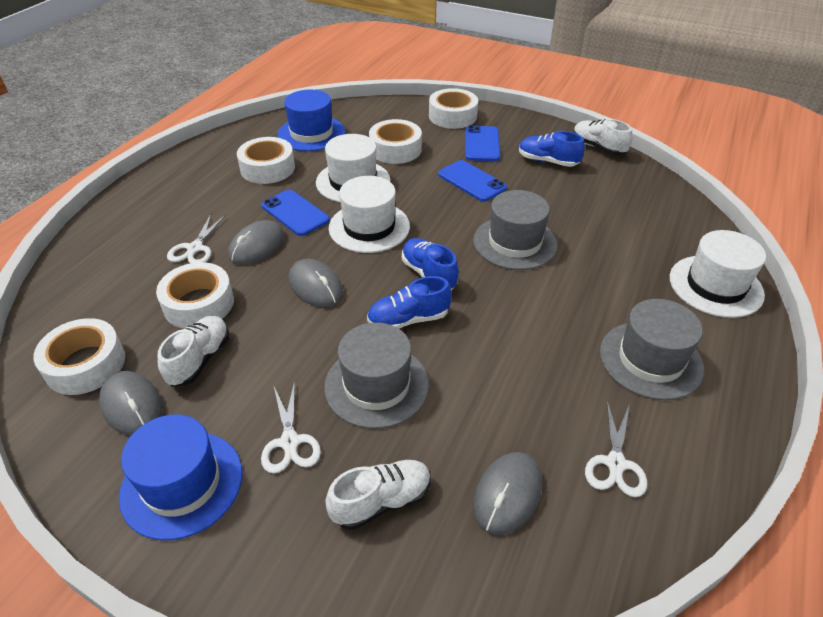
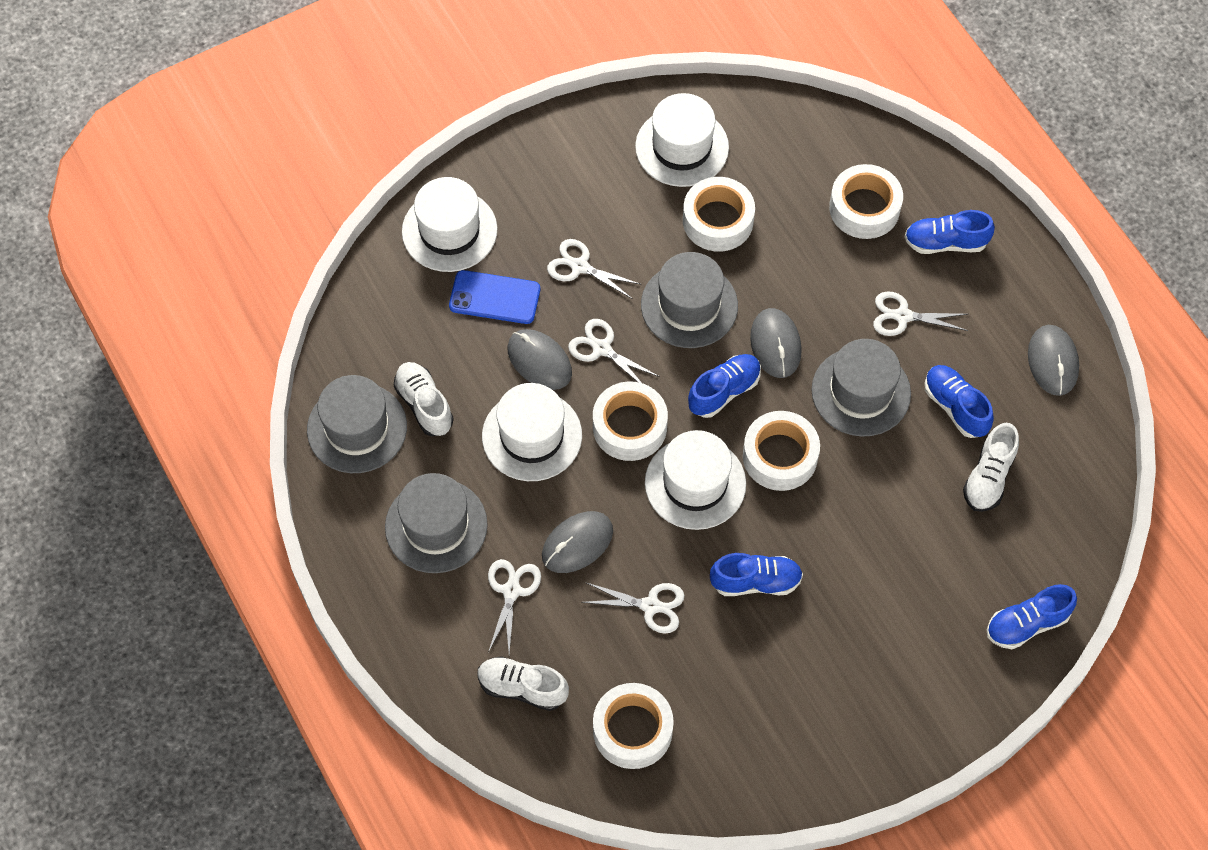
blue hat: 2 -> 0
blue phone: 3 -> 1
blue shoe: 3 -> 5
grey hat: 3 -> 4
white hat: 3 -> 4
white scissors: 3 -> 5

